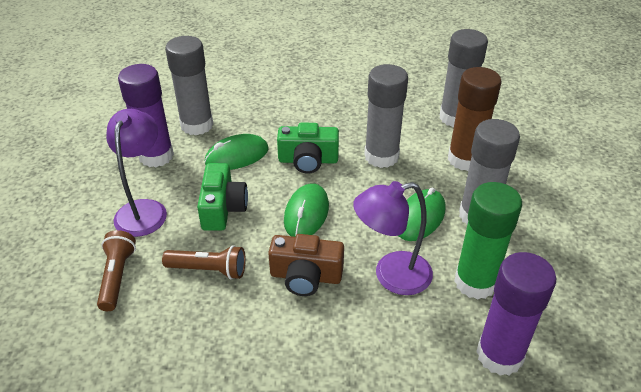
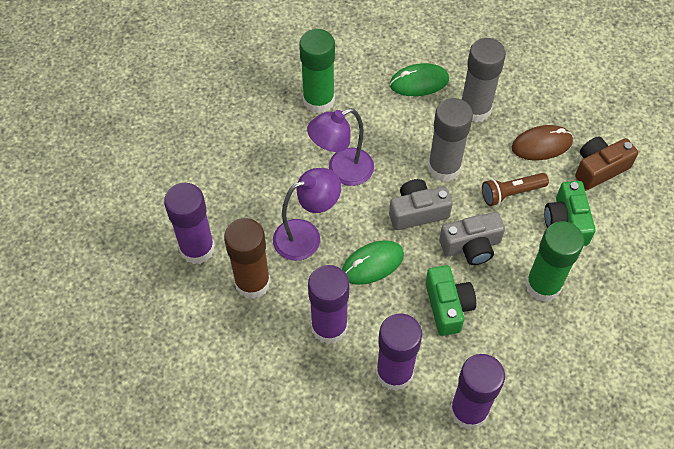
brown flashlight: 2 -> 1
brown mouse: 0 -> 1
green glue stick: 1 -> 2
green mouse: 3 -> 2
grey camera: 0 -> 2
grey glue stick: 4 -> 2
purple glue stick: 2 -> 4

